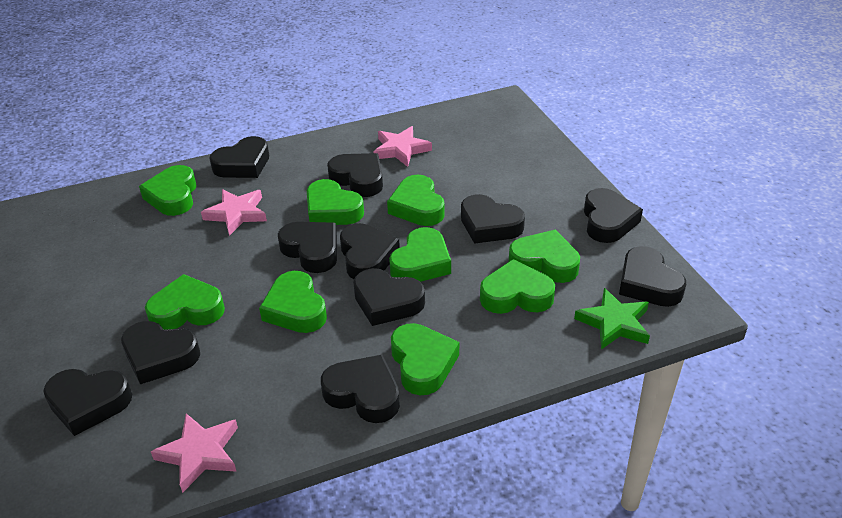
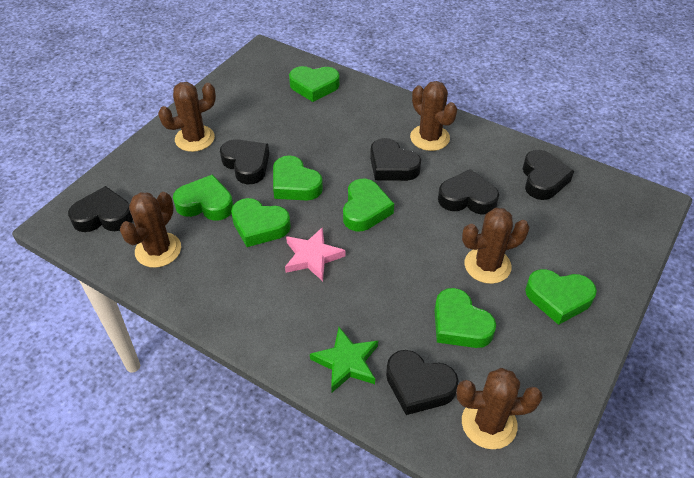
black heart: 11 -> 6
brown cactus: 0 -> 5
green heart: 9 -> 7
pink star: 3 -> 1

